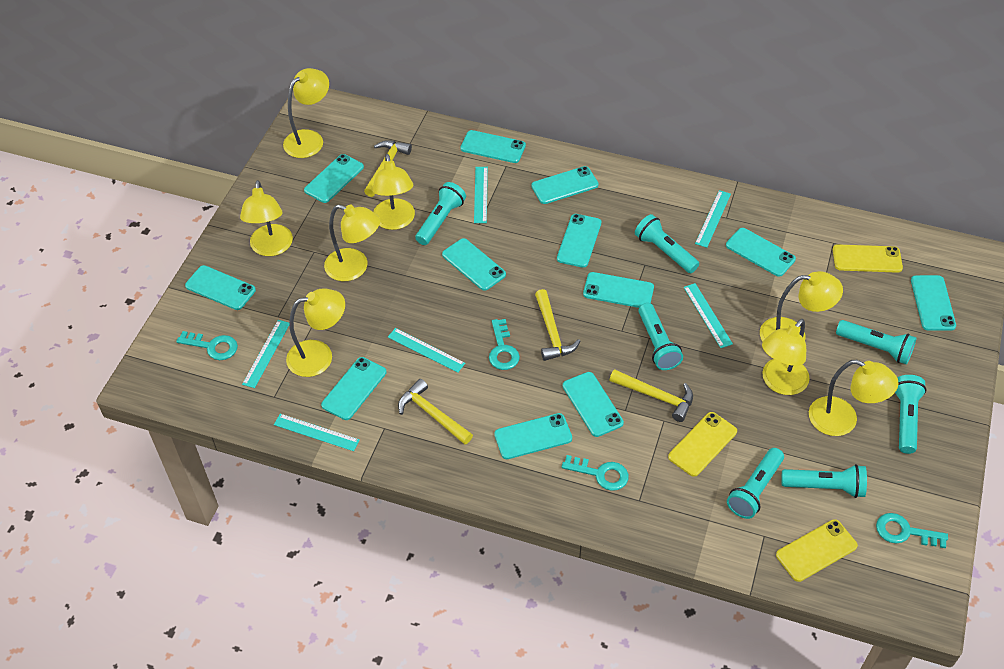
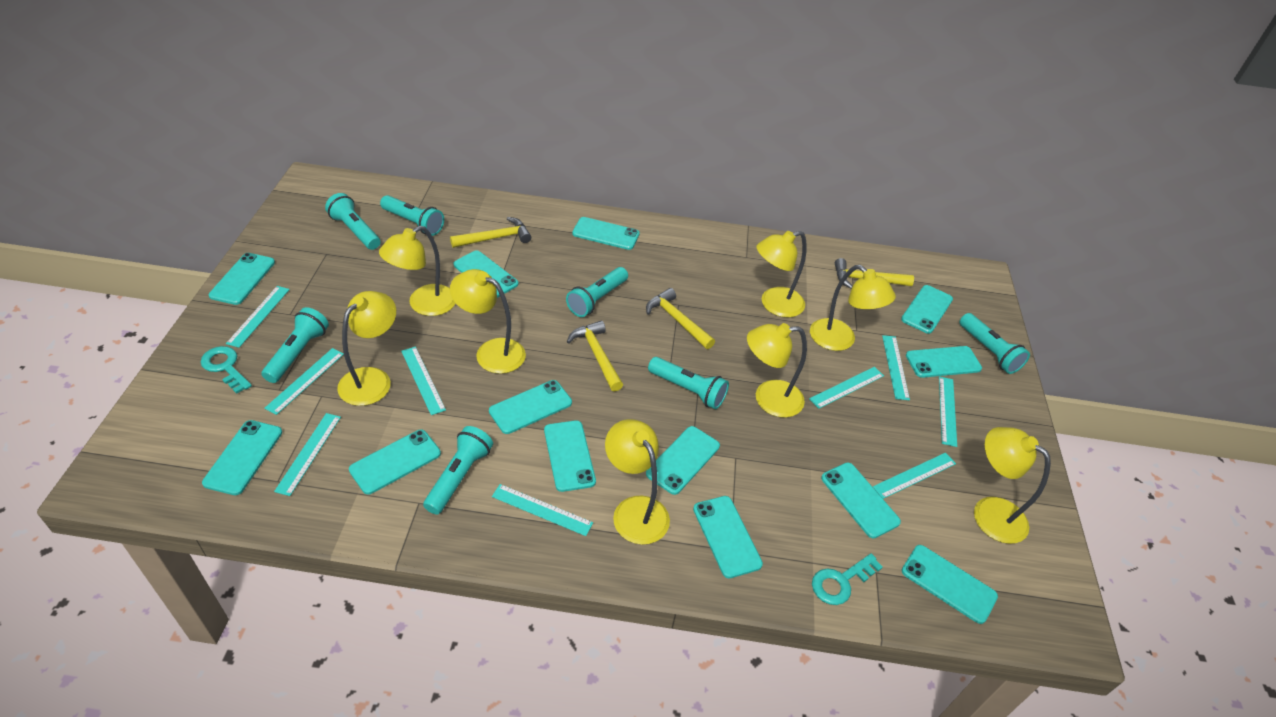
turquoise key: 4 -> 2
turquoise phone: 12 -> 13
turquoise ruler: 6 -> 9
yellow phone: 3 -> 0

